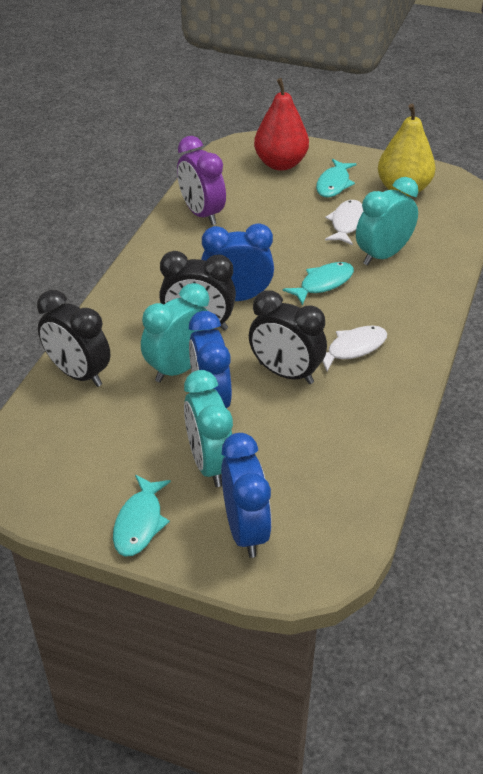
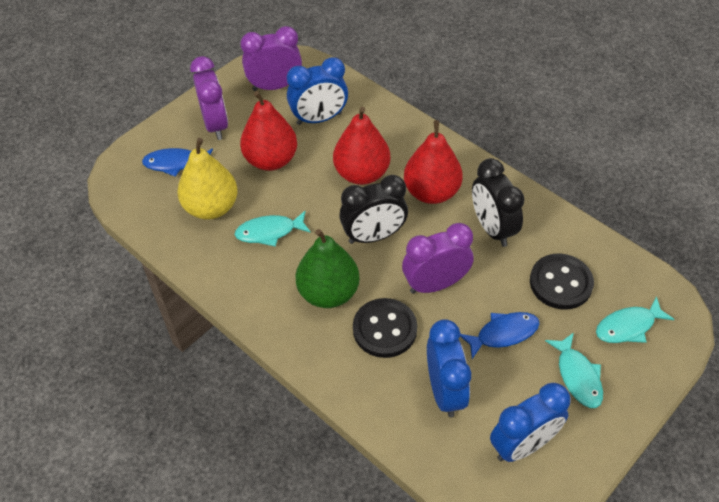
black button: 0 -> 2
black clock: 3 -> 2
blue fish: 0 -> 2
green pear: 0 -> 1
purple clock: 1 -> 3
red pear: 1 -> 3
turquoise clock: 3 -> 0
white fish: 2 -> 0

